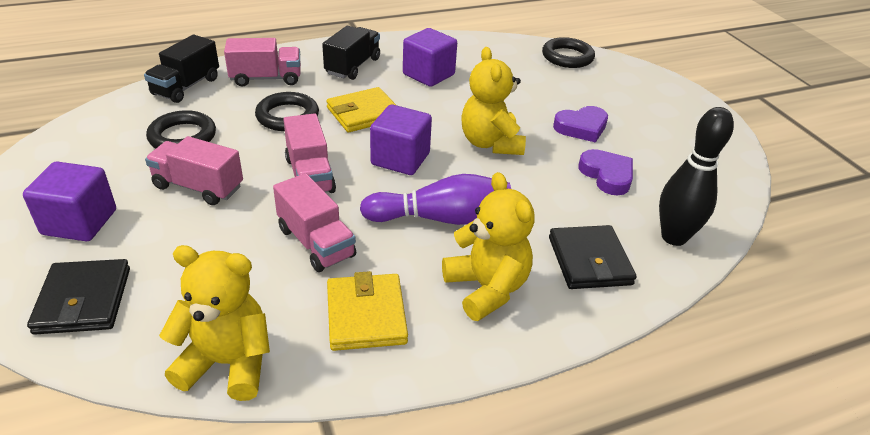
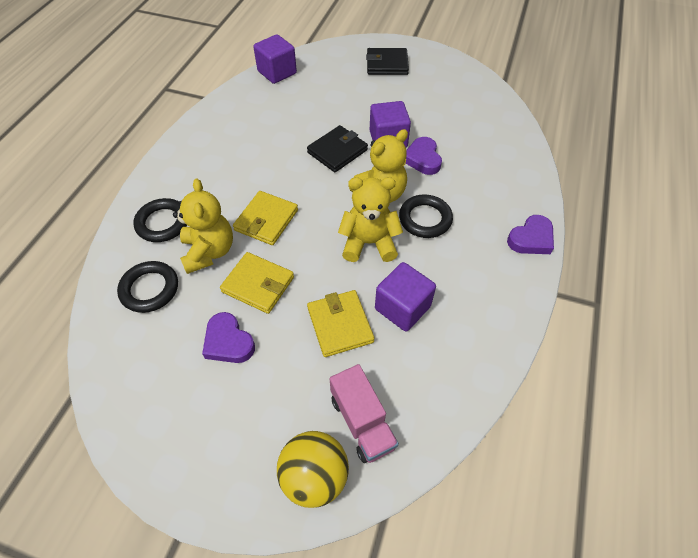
black bowling pin: 1 -> 0
black truck: 2 -> 0
pink truck: 4 -> 1
purple bowling pin: 1 -> 0
purple heart: 2 -> 3
yellow ball: 0 -> 1
yellow wallet: 2 -> 3

